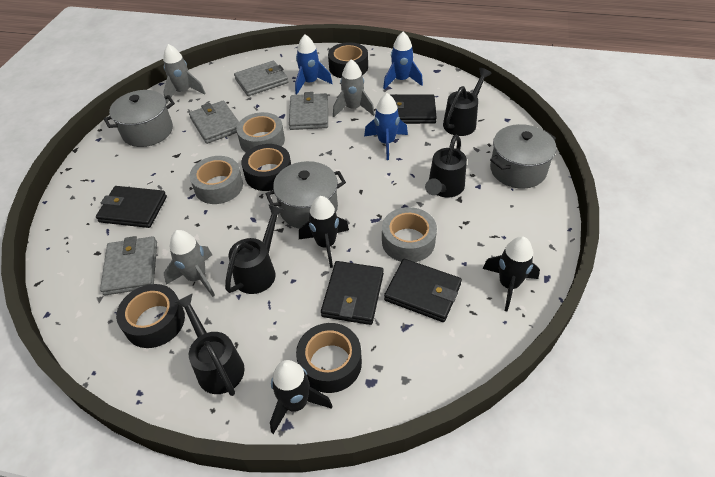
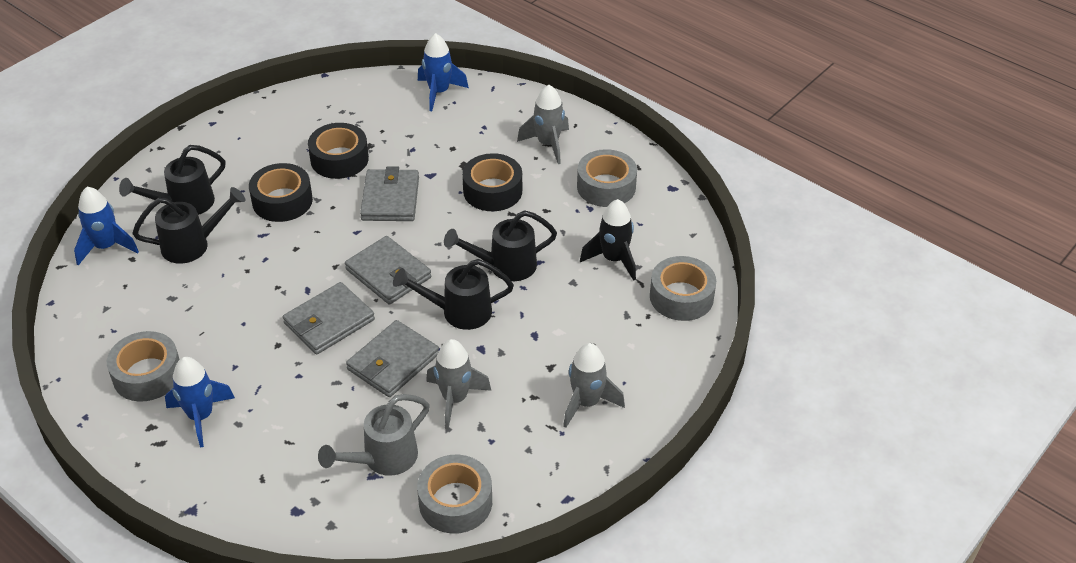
black rocket: 3 -> 1
black tape: 4 -> 3
black wallet: 4 -> 0
grey pot: 3 -> 0
grey tape: 3 -> 4
grey watering can: 0 -> 1

